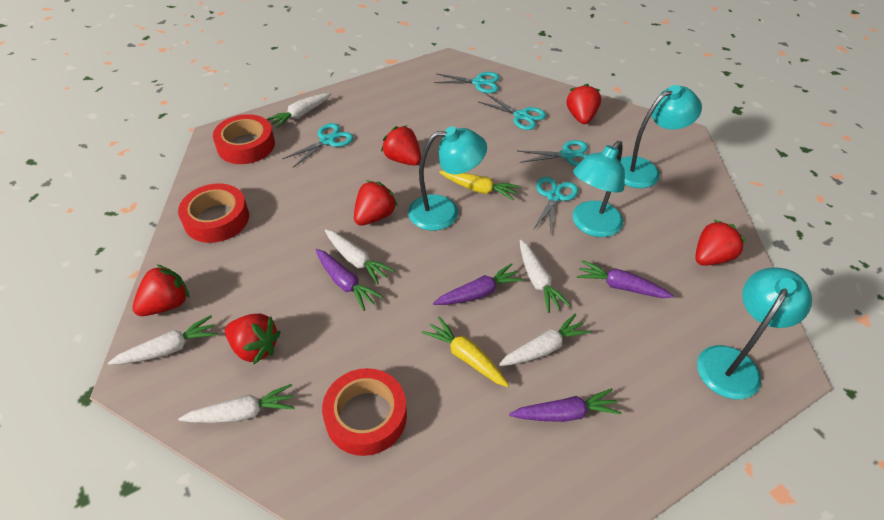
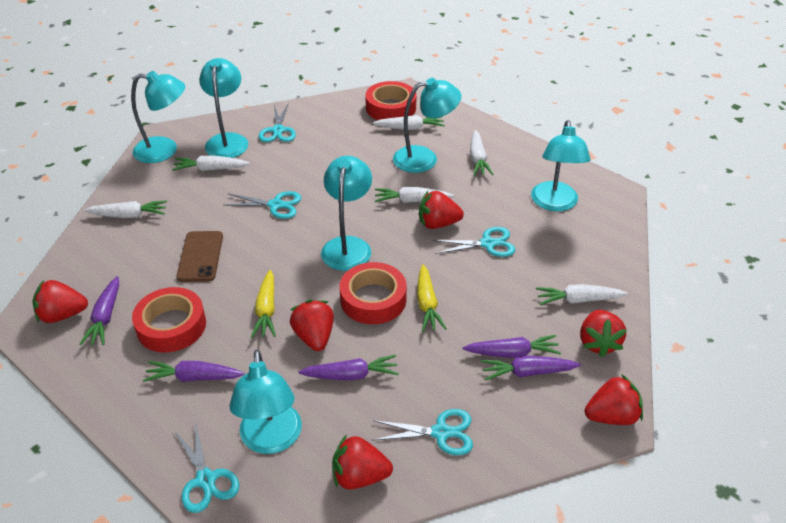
brown phone: 0 -> 1
purple carrot: 4 -> 5
turquoise lamp: 4 -> 6

